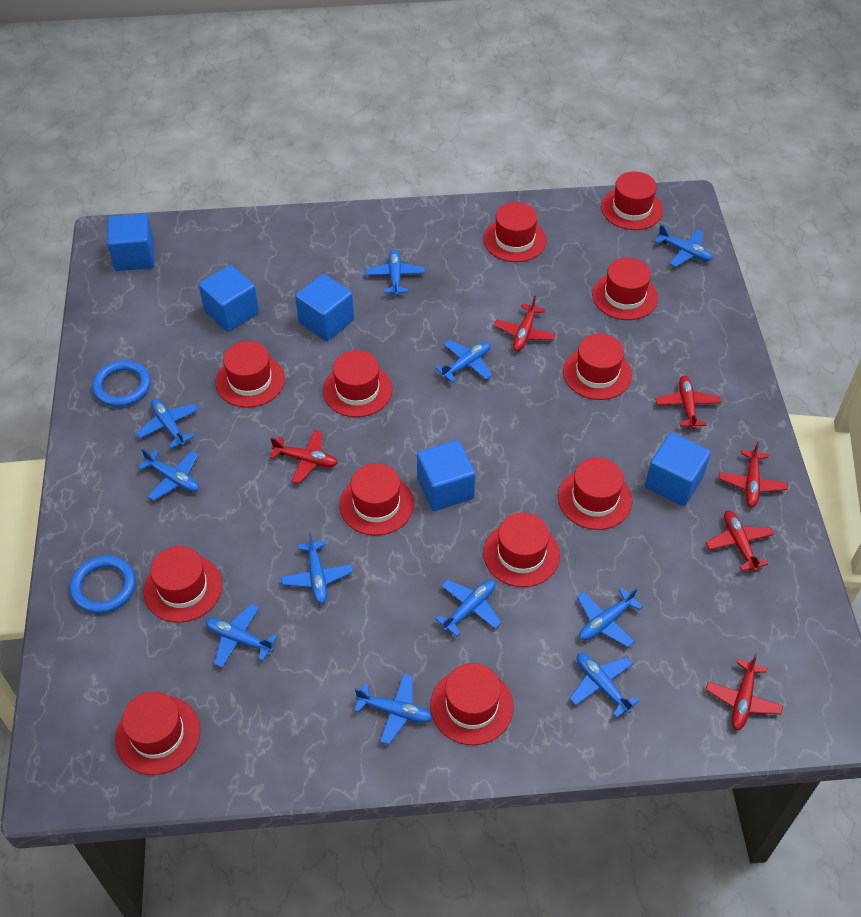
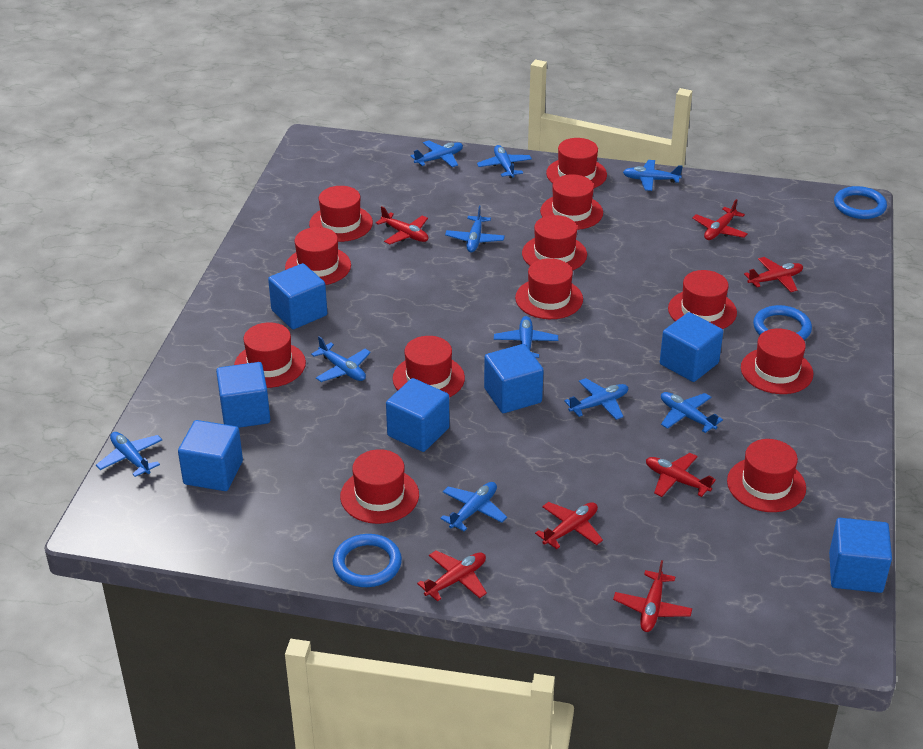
blue cube: 5 -> 7
blue plane: 11 -> 10
blue ring: 2 -> 3
red plane: 6 -> 7

